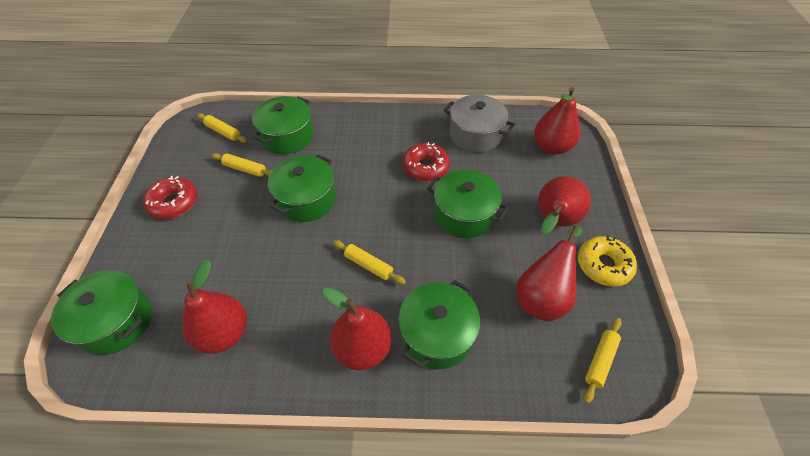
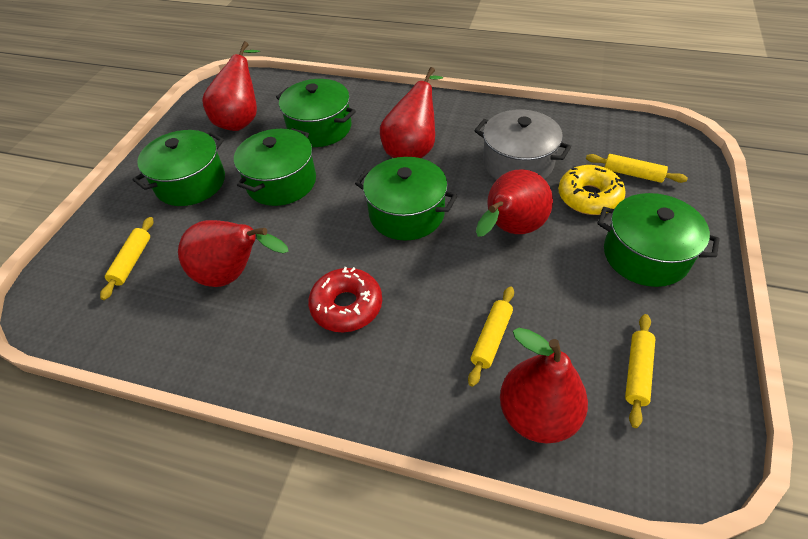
red donut: 2 -> 1

